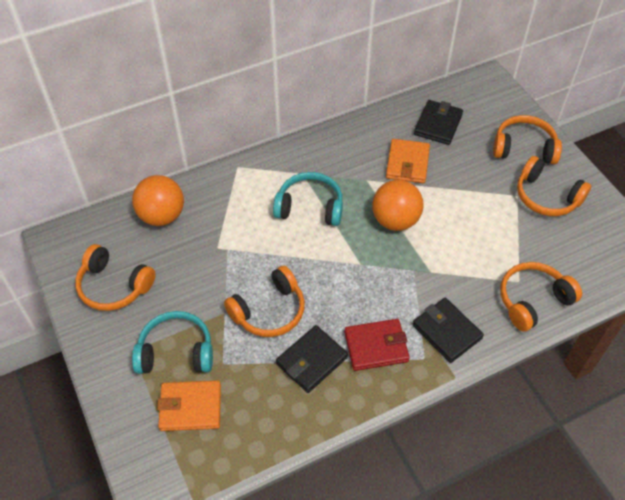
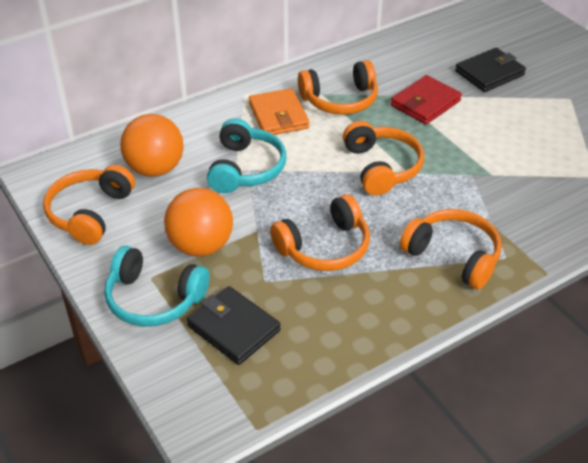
black wallet: 3 -> 2
orange wallet: 2 -> 1

